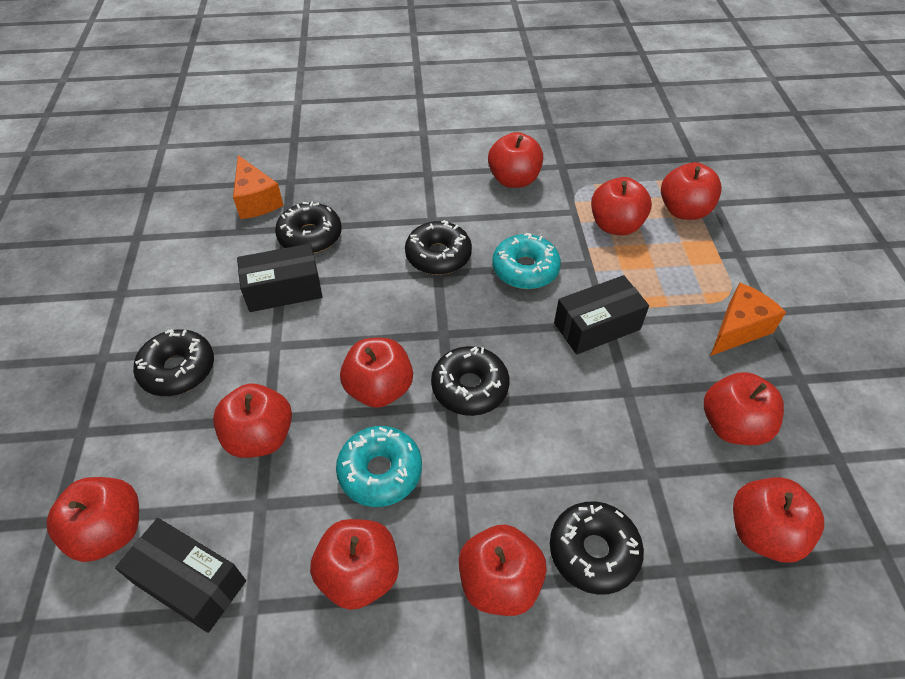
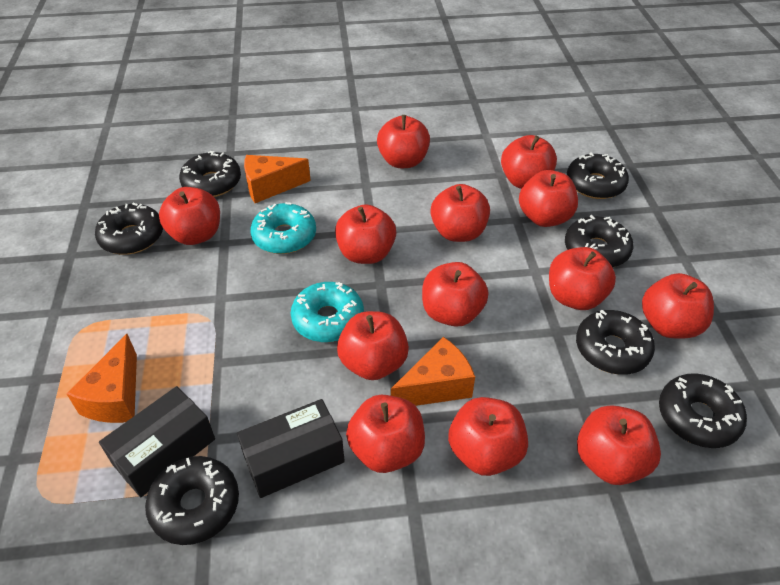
black box: 3 -> 2
black donut: 5 -> 7
orange cheese: 2 -> 3
red apple: 10 -> 13

